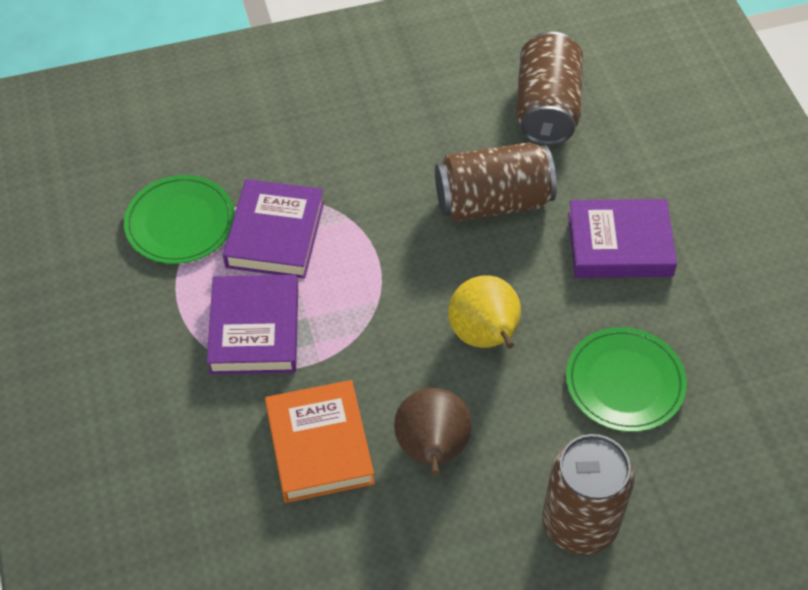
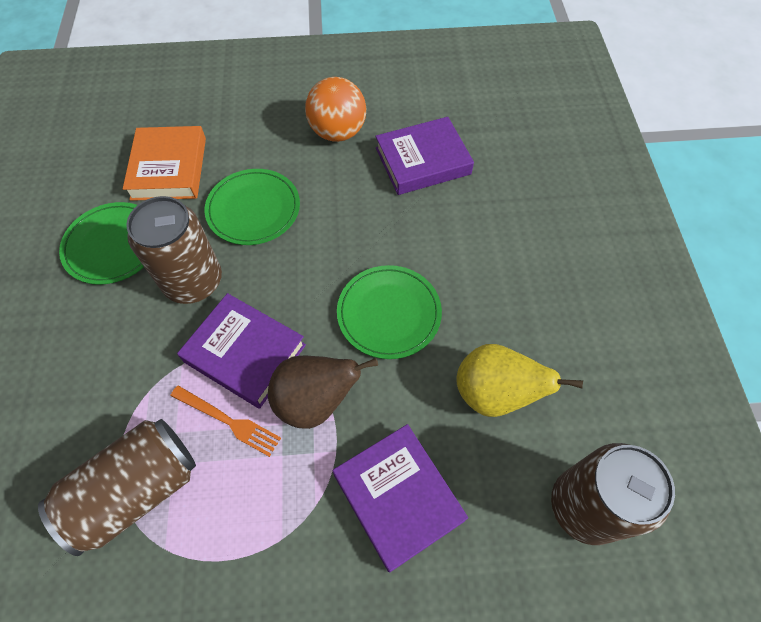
green plate: 2 -> 3
orange ball: 0 -> 1
orange fork: 0 -> 1

